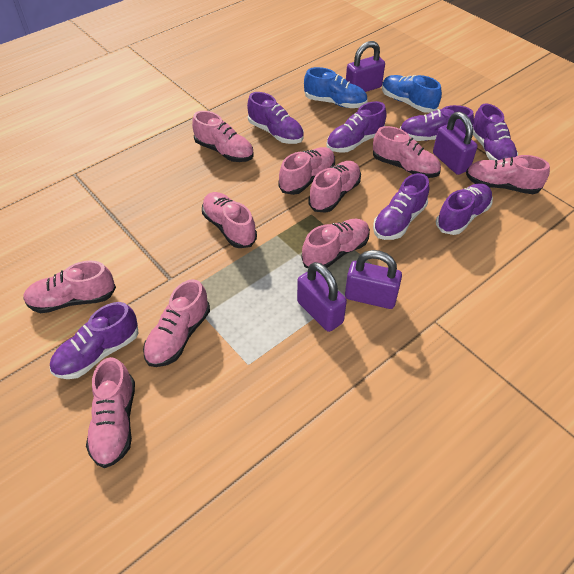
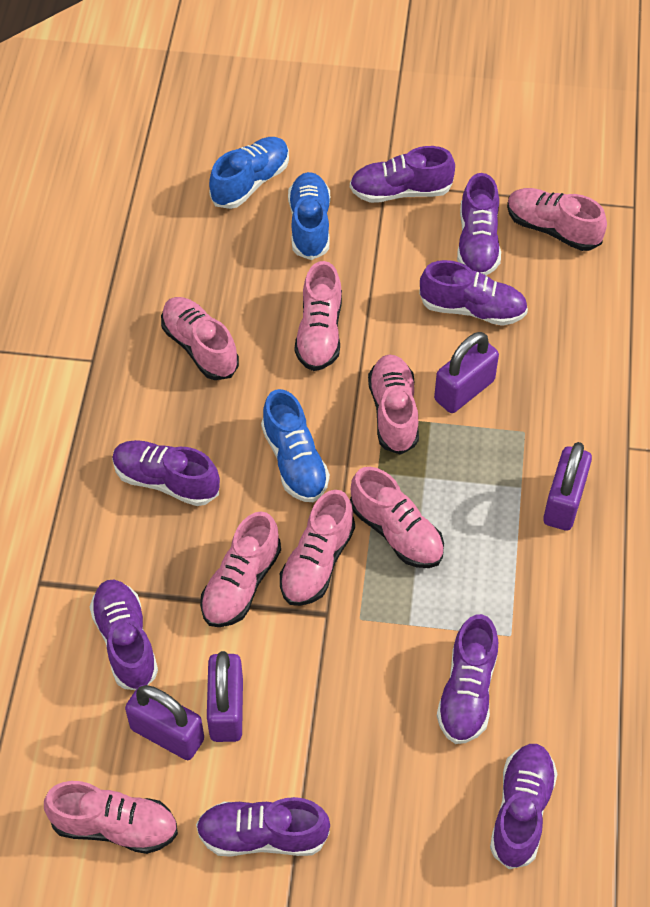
blue shoe: 2 -> 3
pink shoe: 10 -> 8
purple shoe: 7 -> 8

